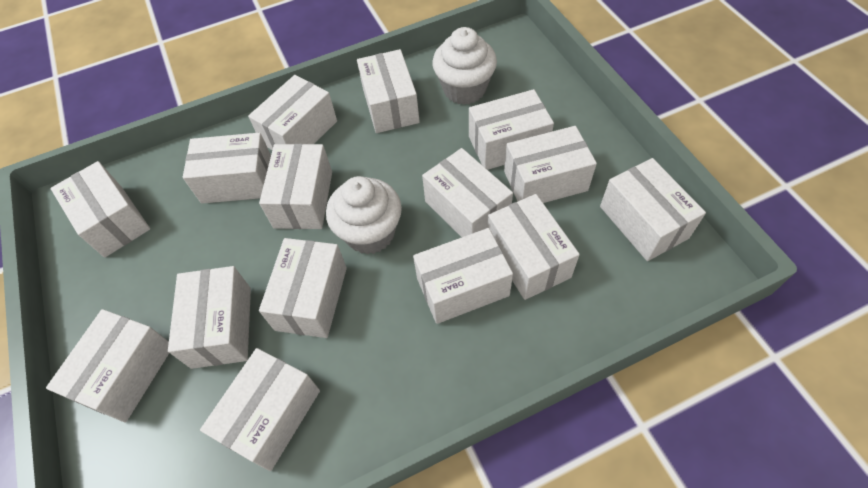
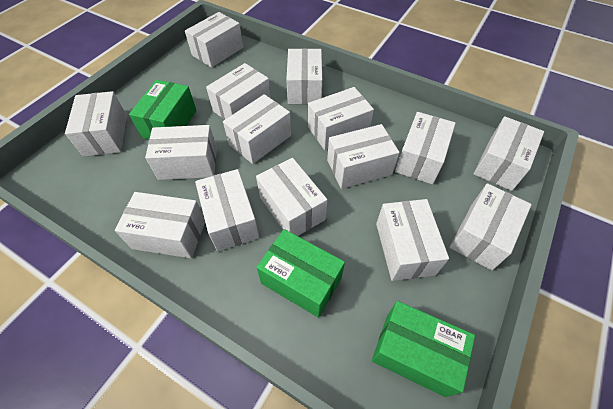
green box: 0 -> 3
white cupcake: 2 -> 0

